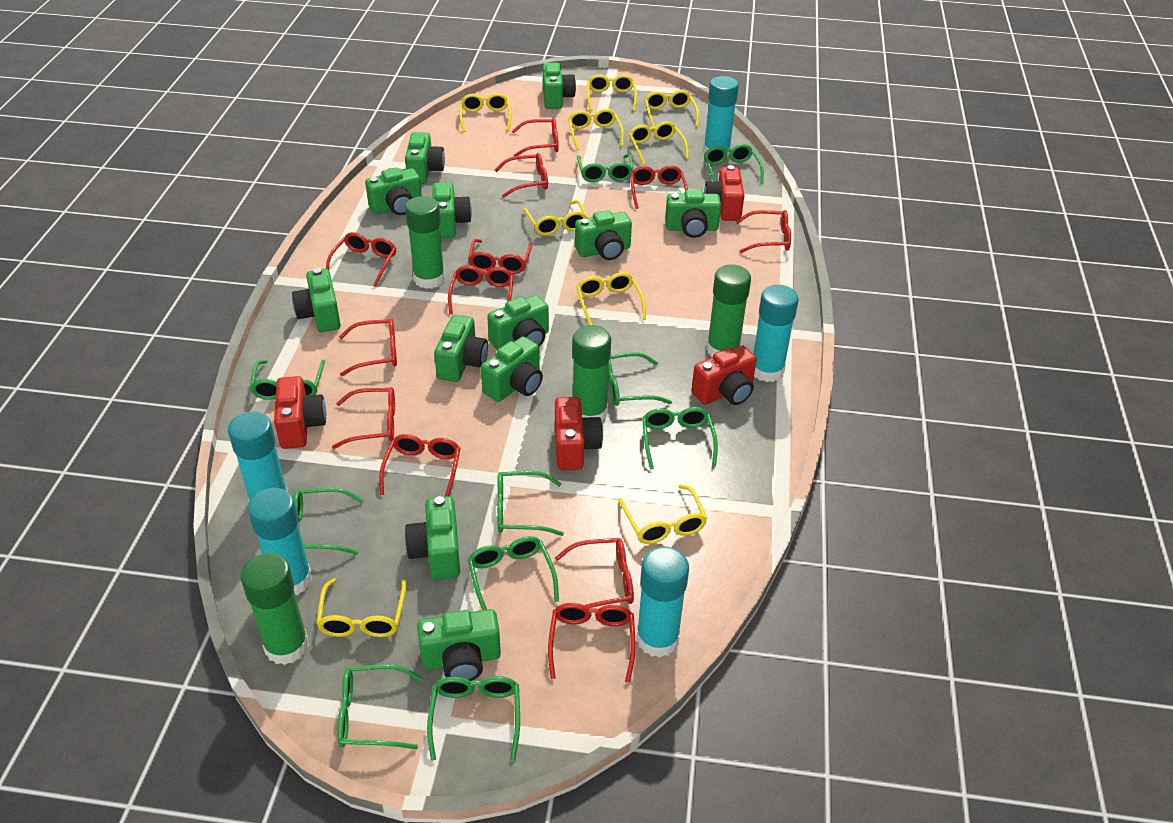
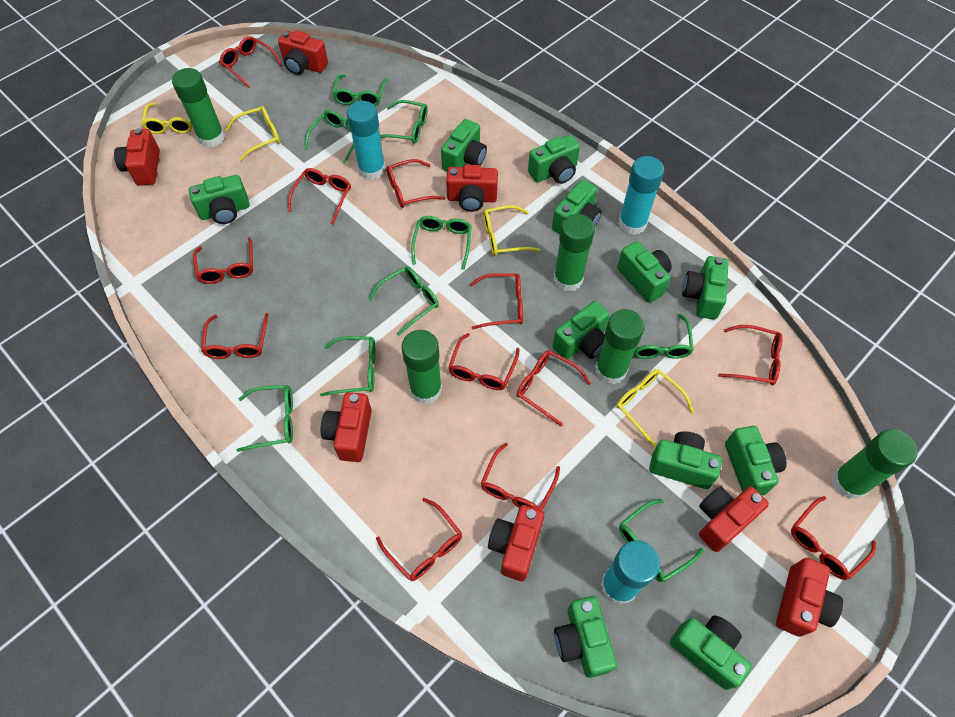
green camera: 12 -> 11
green glasses: 10 -> 9
green glue stick: 4 -> 5
red camera: 4 -> 7
turquoise glue stick: 5 -> 3
yellow glasses: 9 -> 4

